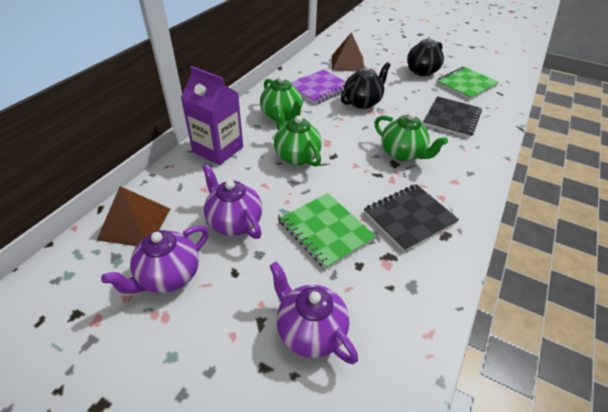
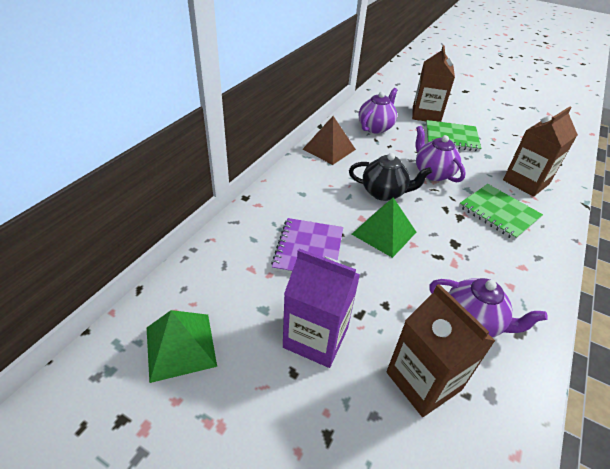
black notebook: 2 -> 0
black teapot: 2 -> 1
brown carton: 0 -> 3
brown pyramid: 2 -> 1
green pyramid: 0 -> 2
green teapot: 3 -> 0

